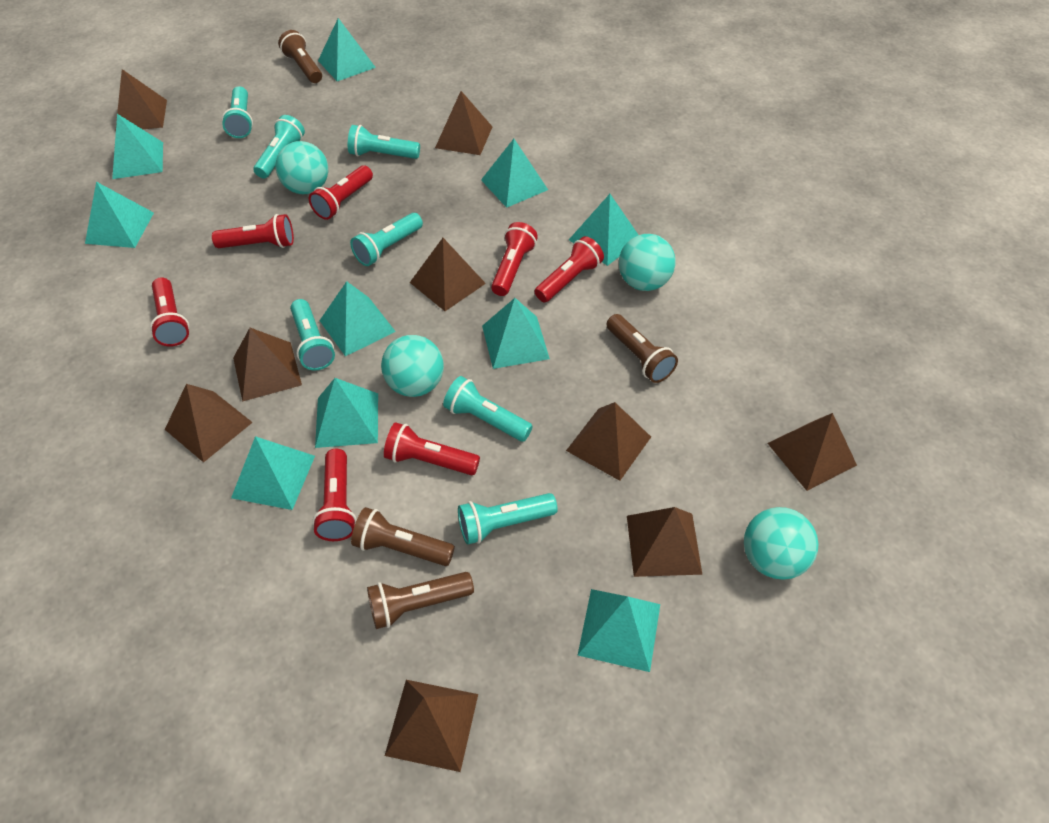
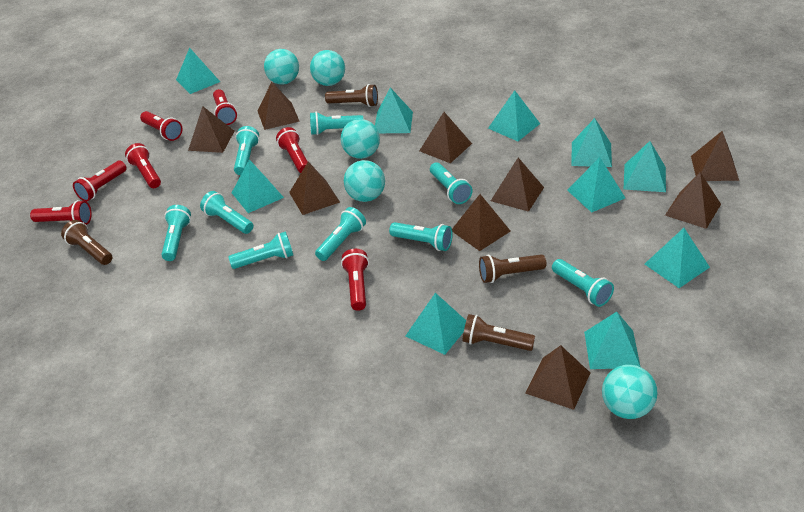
turquoise ball: 4 -> 5
turquoise flashlight: 7 -> 9

